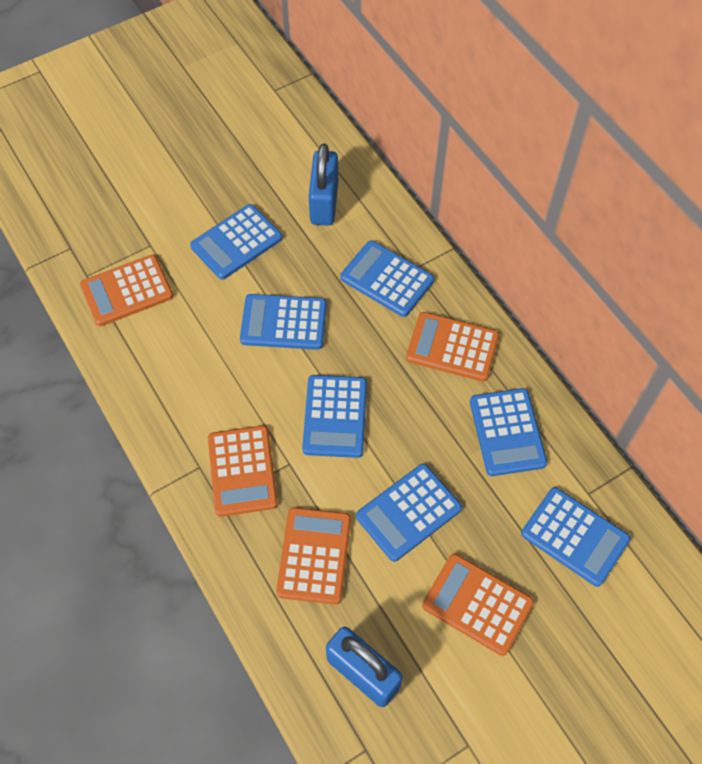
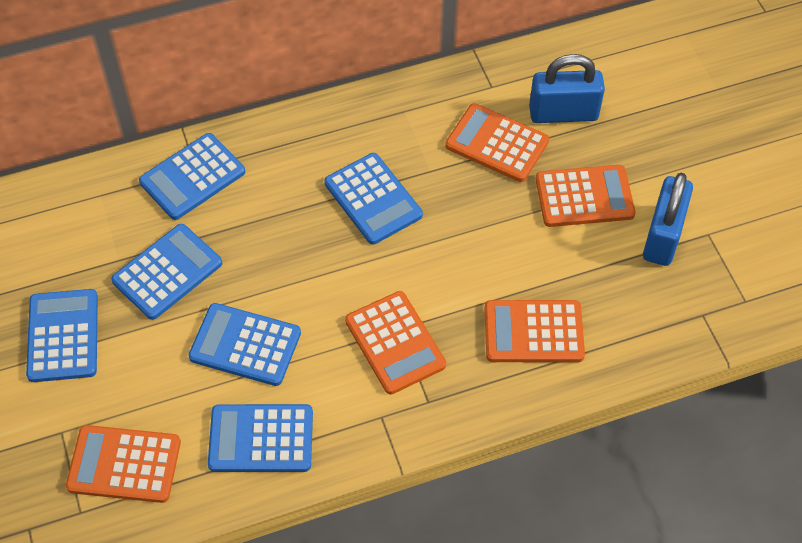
blue calculator: 7 -> 6

